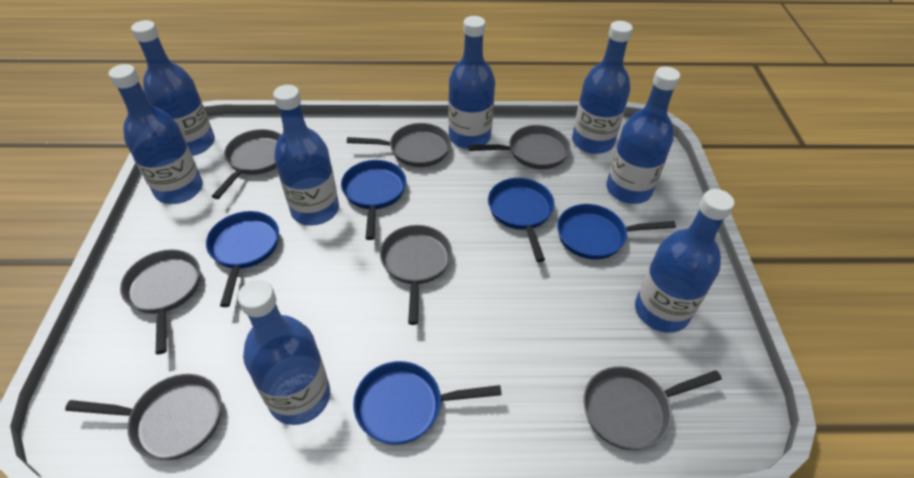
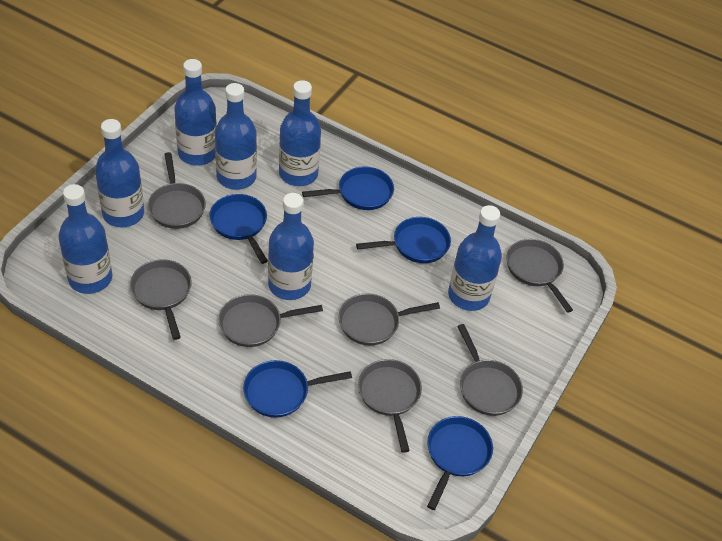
blue bottle: 8 -> 7

